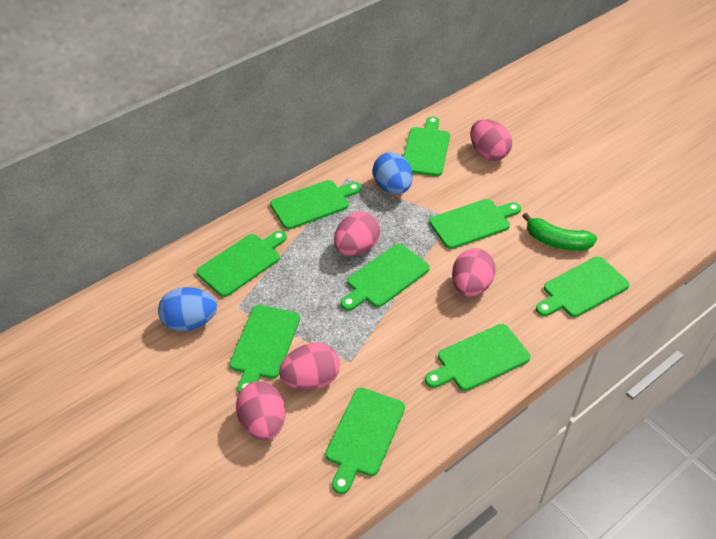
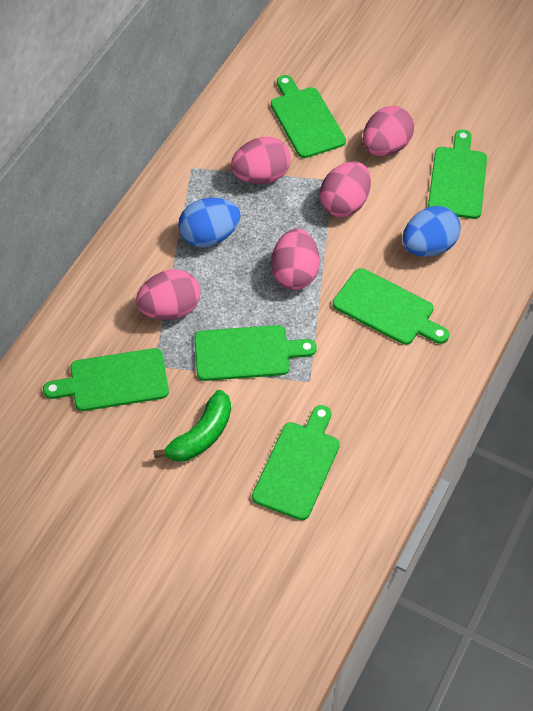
green cutting board: 9 -> 6

